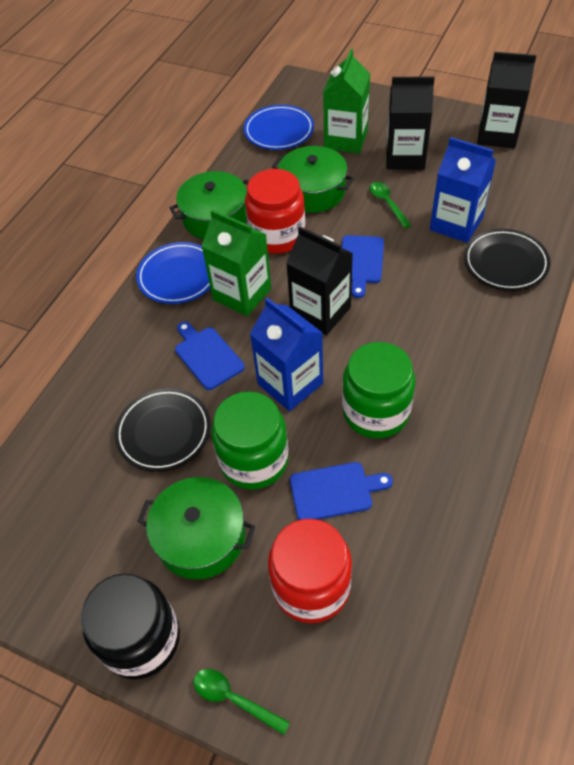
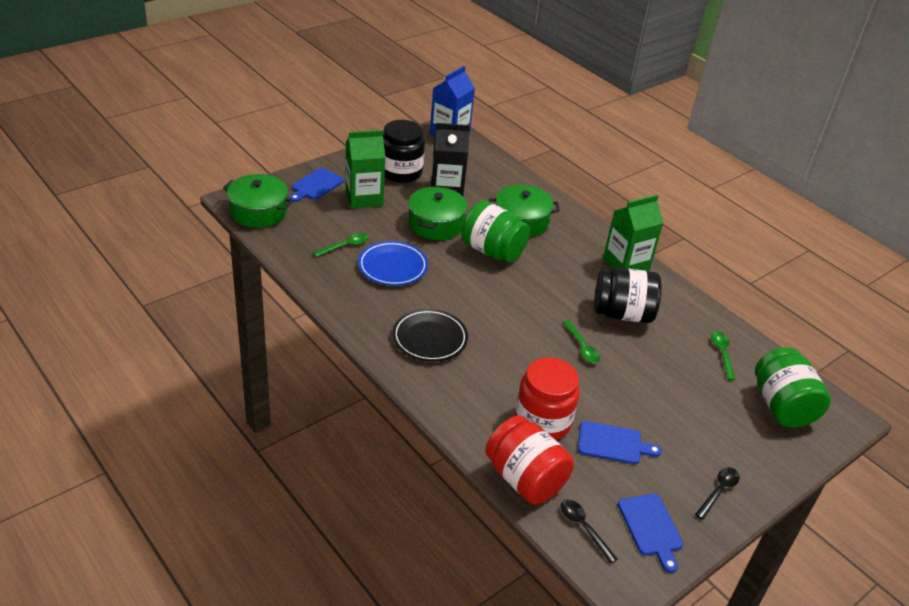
black carton: 3 -> 1
black jar: 1 -> 2
black plate: 2 -> 1
black spoon: 0 -> 2
blue carton: 2 -> 1
blue plate: 2 -> 1
green spoon: 2 -> 3

